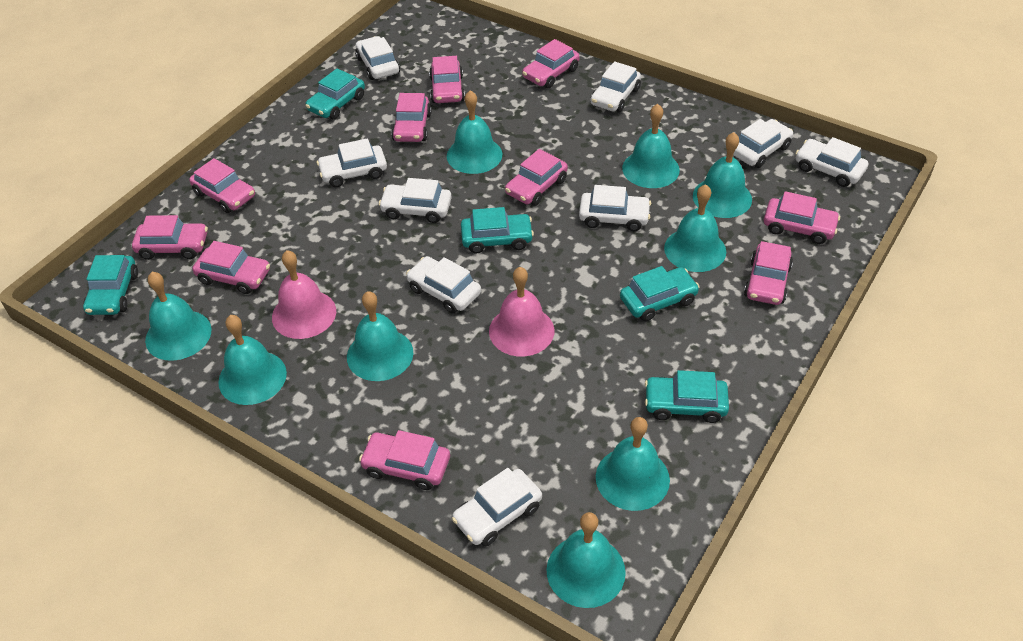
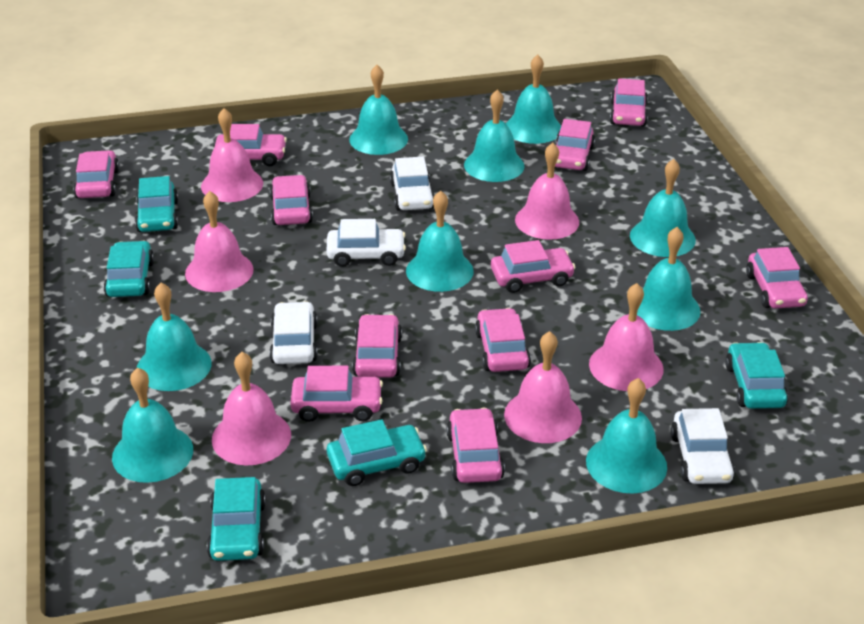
pink bell: 2 -> 6
pink car: 10 -> 11
white car: 9 -> 4

